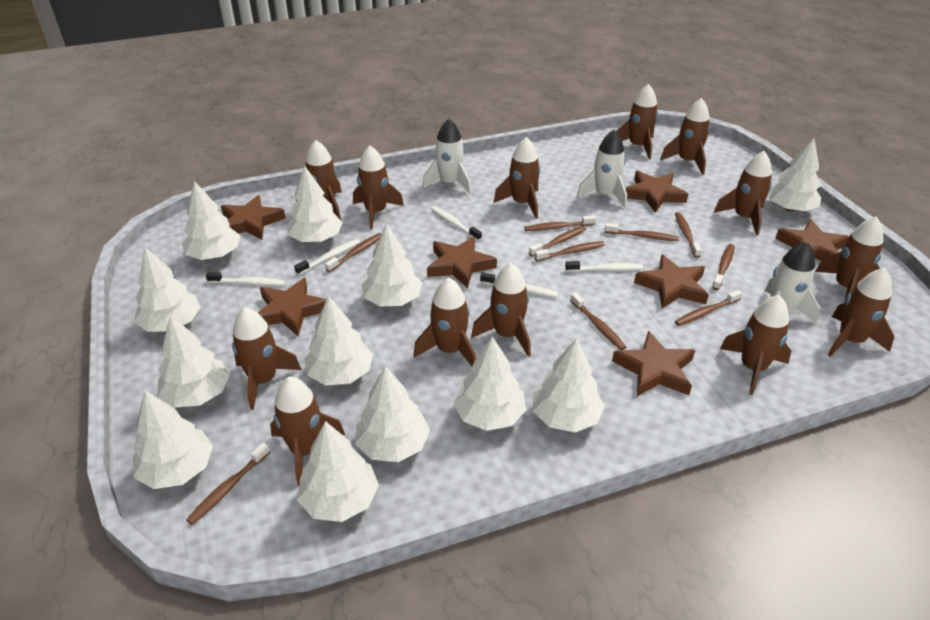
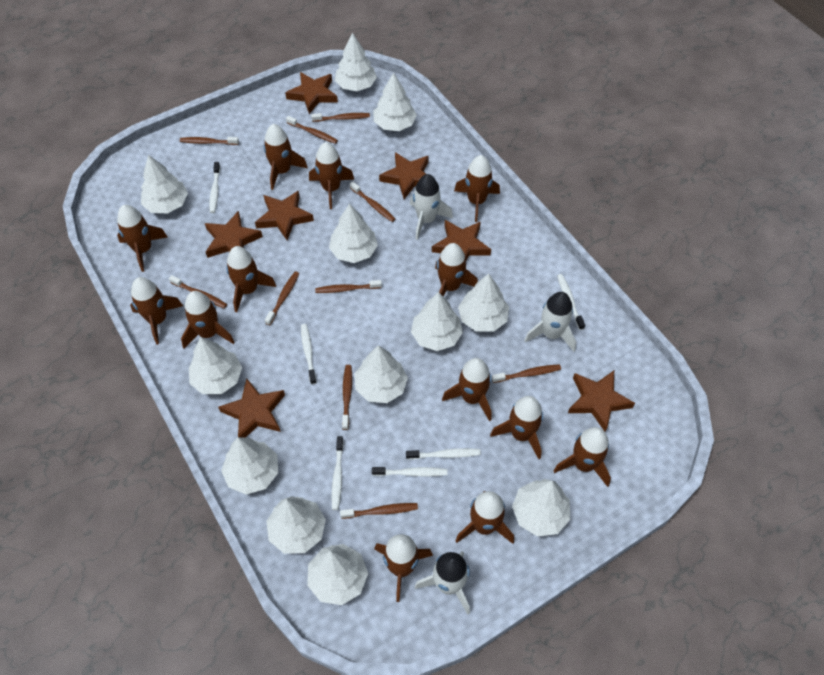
white toothbrush: 5 -> 6

